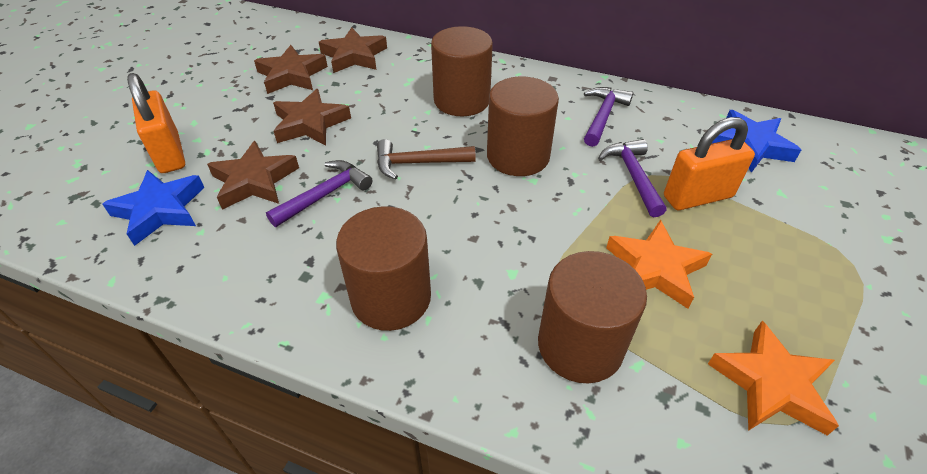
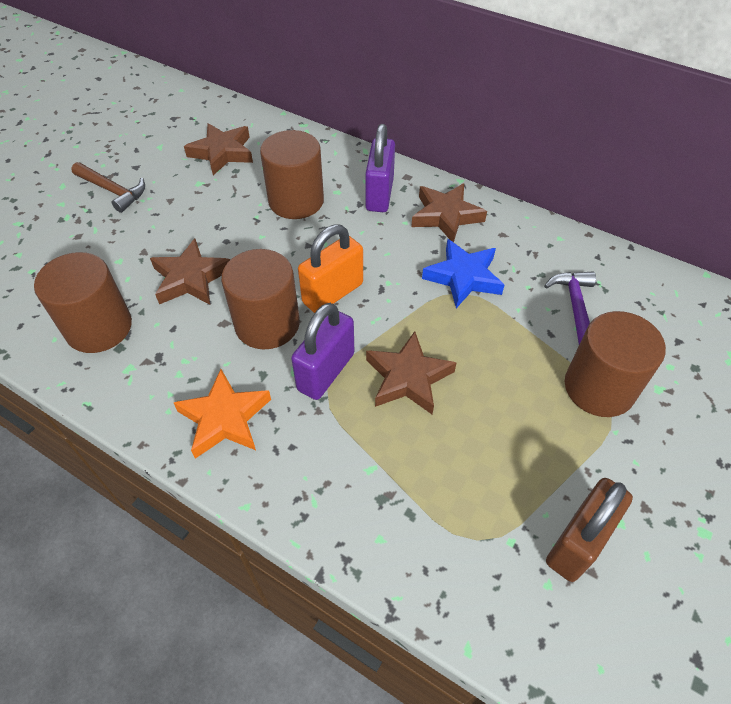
blue star: 2 -> 1
brown padlock: 0 -> 1
orange padlock: 2 -> 1
orange star: 2 -> 1
purple hammer: 3 -> 1
purple padlock: 0 -> 2

